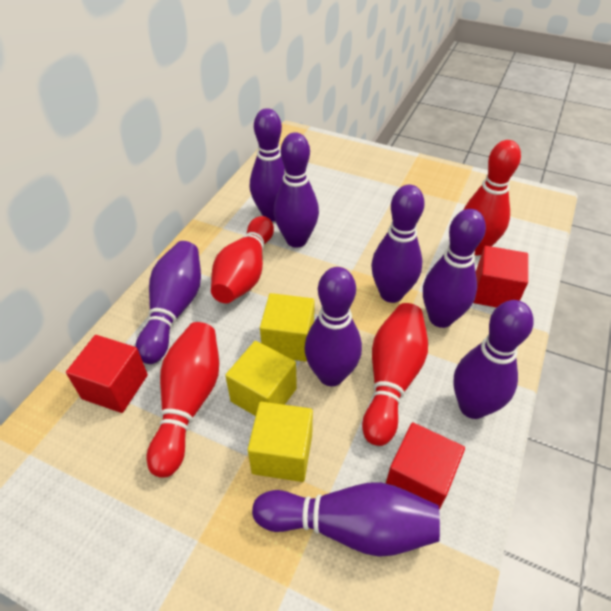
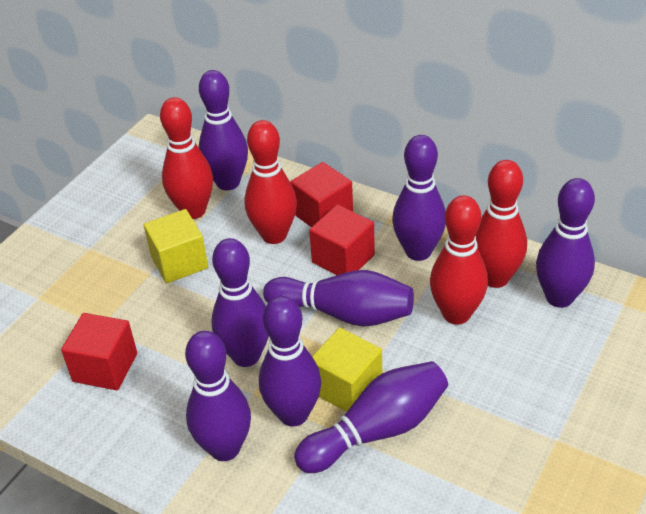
yellow cube: 3 -> 2

